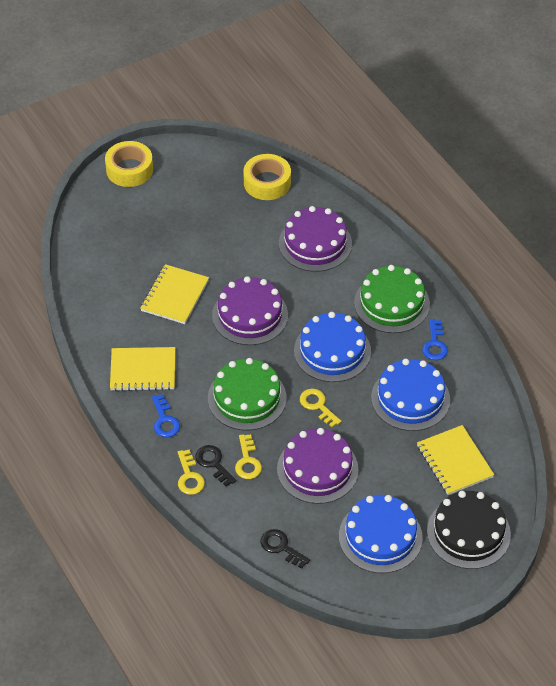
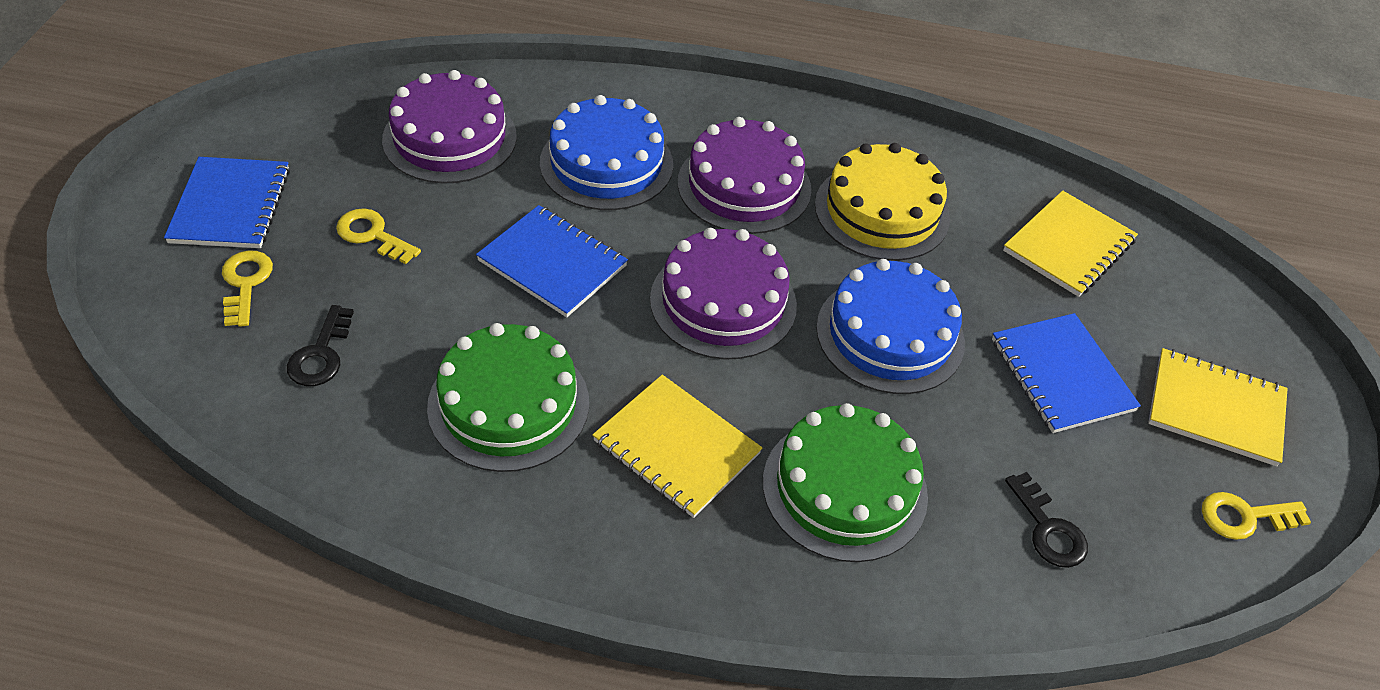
black cake: 1 -> 0
blue cake: 3 -> 2
blue key: 2 -> 0
blue notebook: 0 -> 3
yellow cake: 0 -> 1
yellow tape: 2 -> 0

